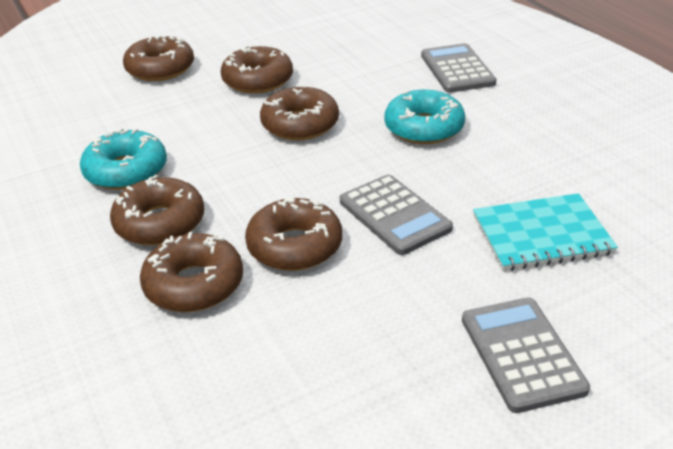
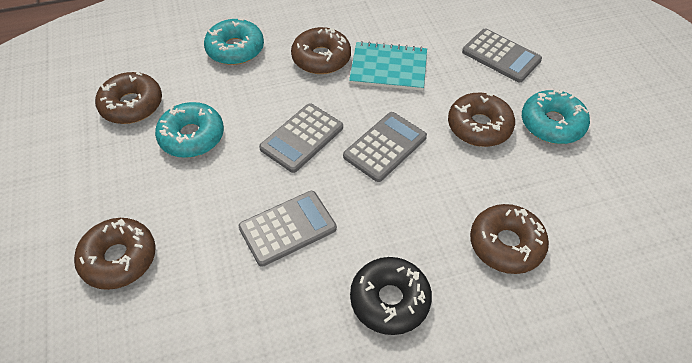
black donut: 0 -> 1
brown donut: 6 -> 5
grey calculator: 3 -> 4
turquoise donut: 2 -> 3

